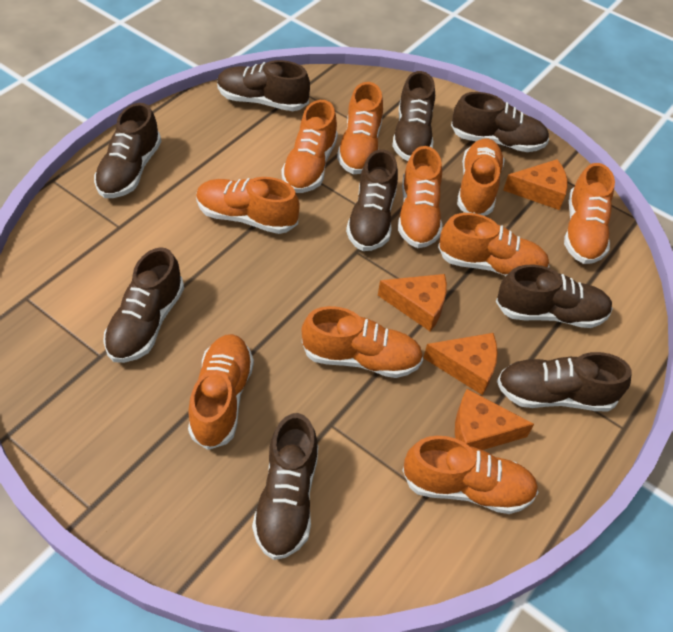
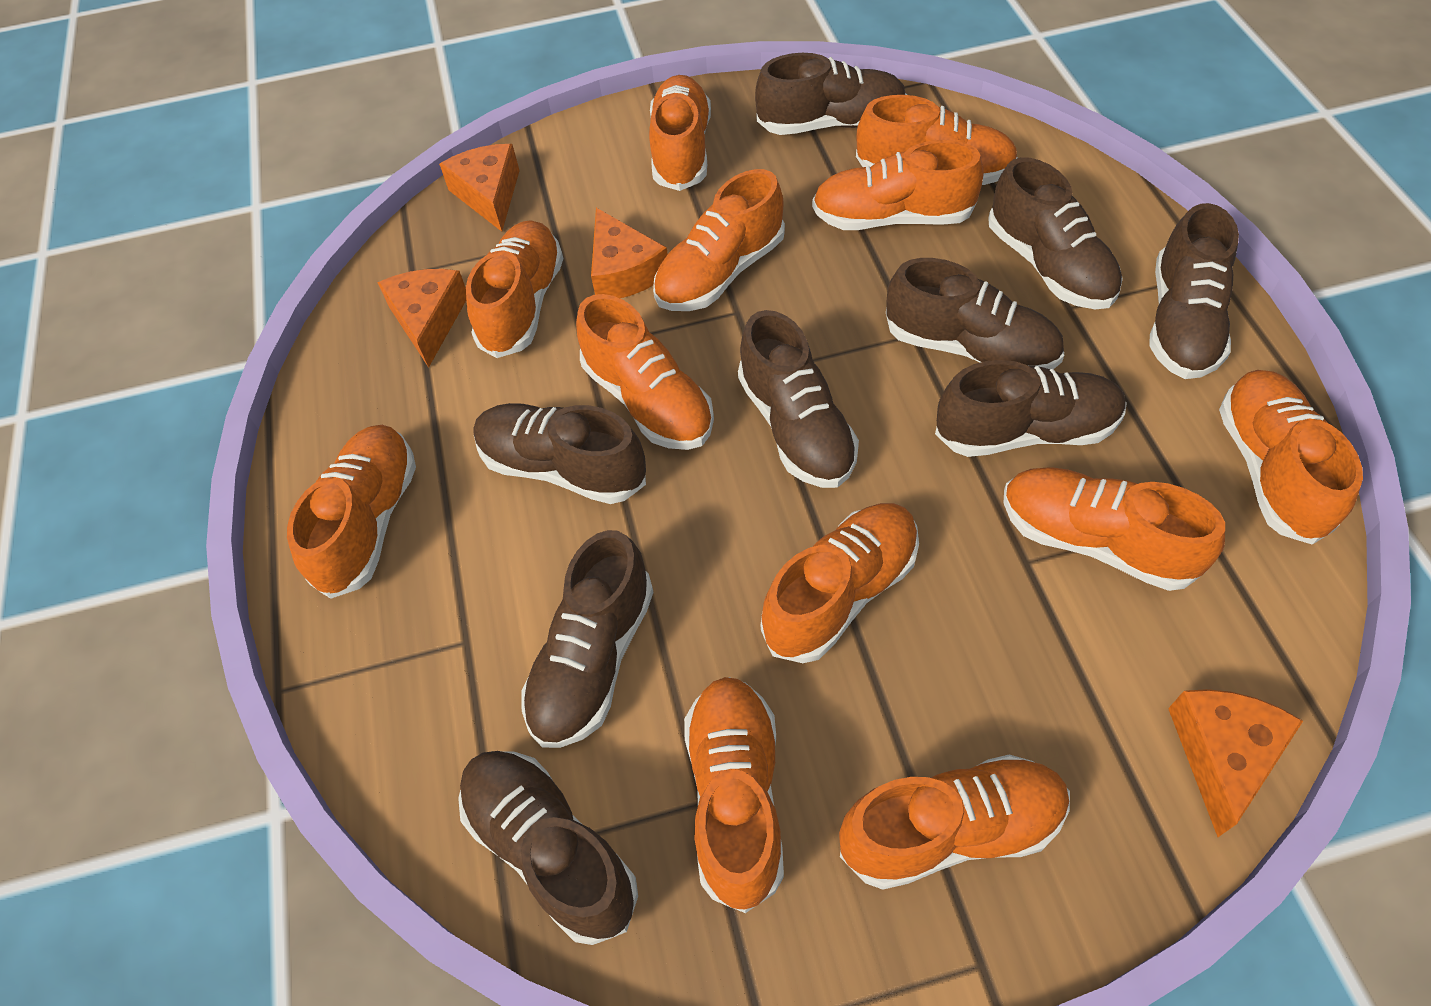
orange shoe: 10 -> 12

